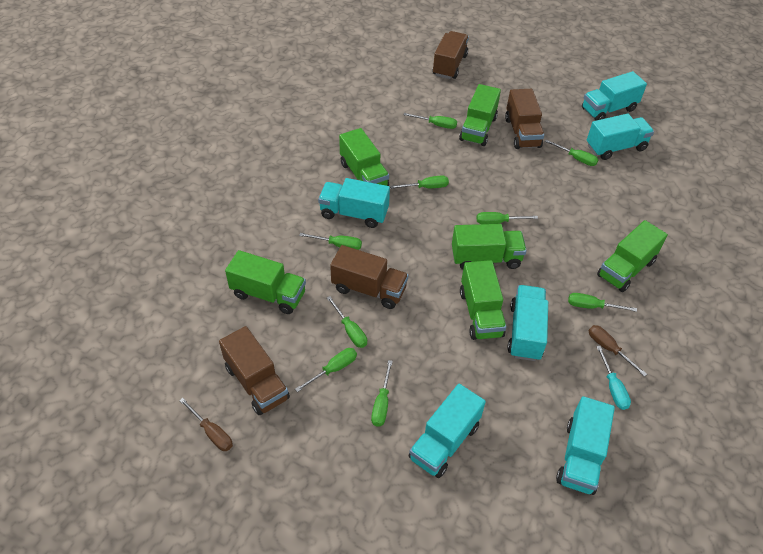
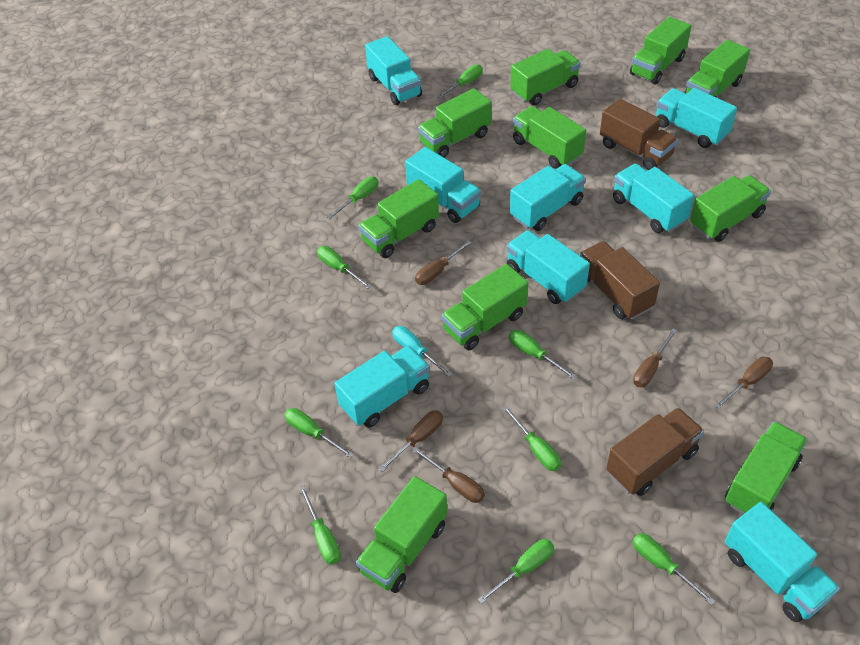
brown screwdriver: 2 -> 5
brown truck: 4 -> 3
green truck: 6 -> 10
turquoise truck: 6 -> 8

